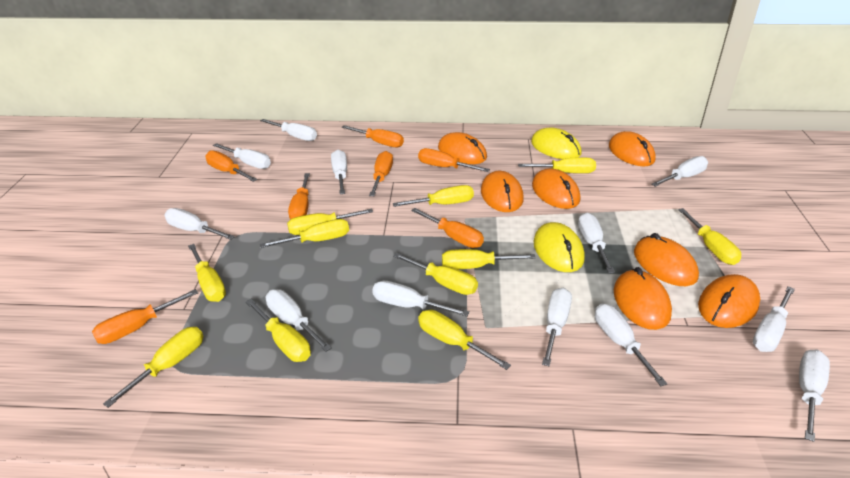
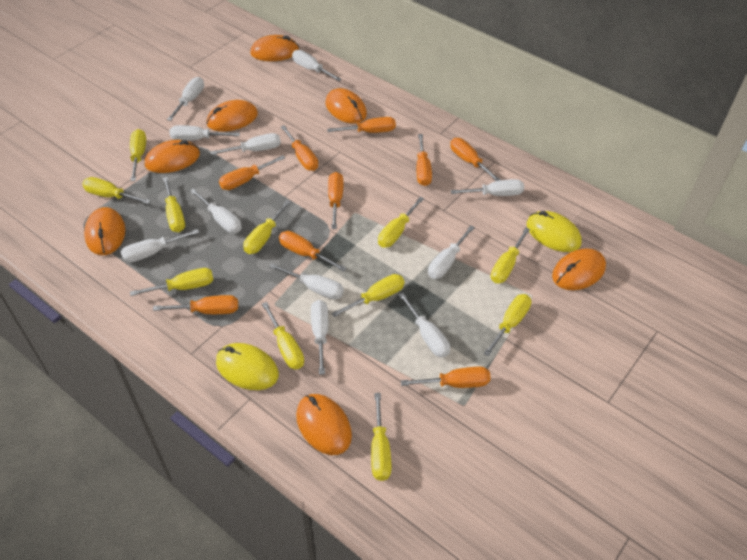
orange screwdriver: 7 -> 9
white screwdriver: 12 -> 11

